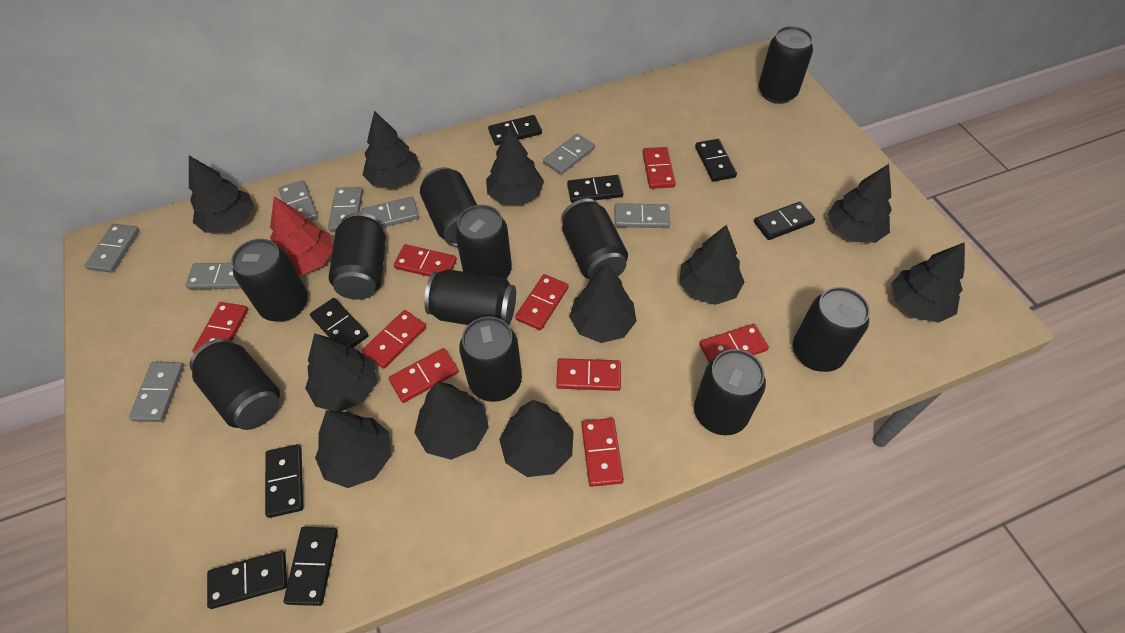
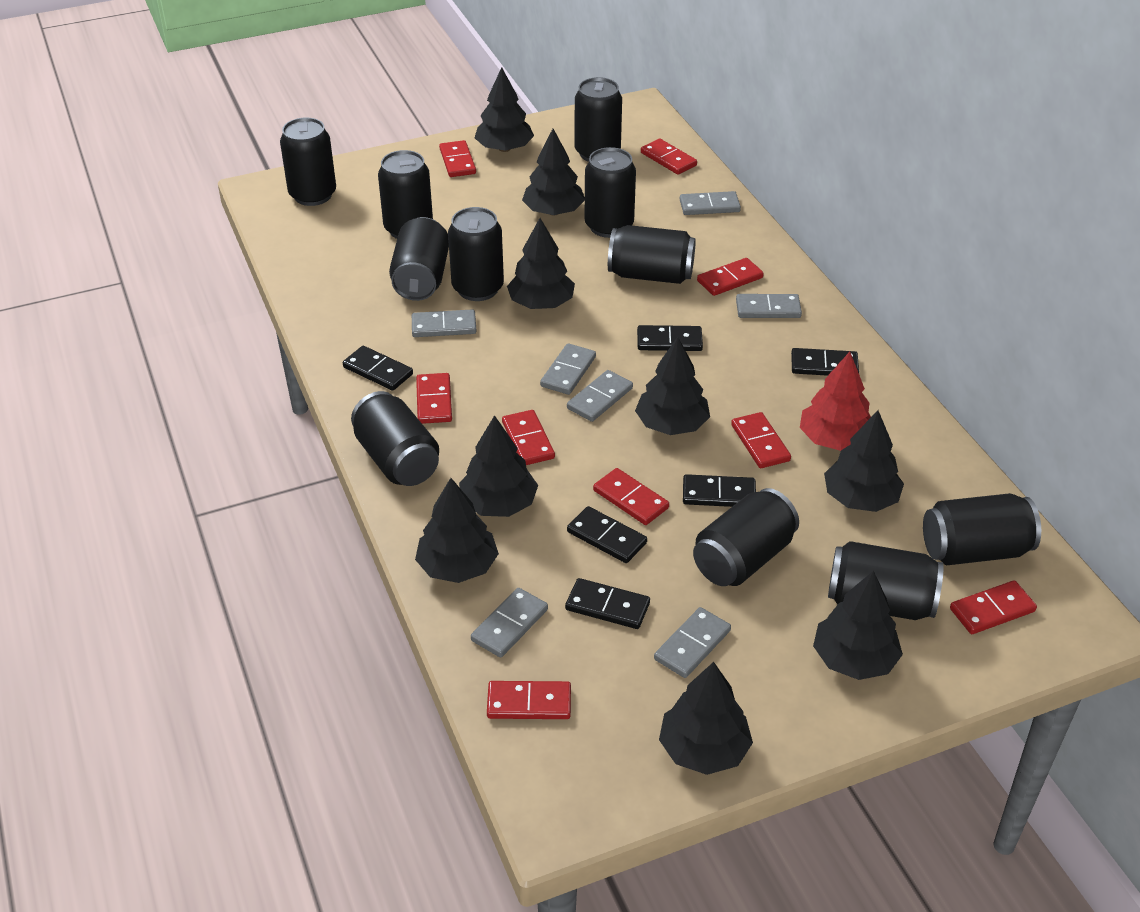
black domino: 8 -> 6
black tree: 11 -> 9
grey domino: 8 -> 7

